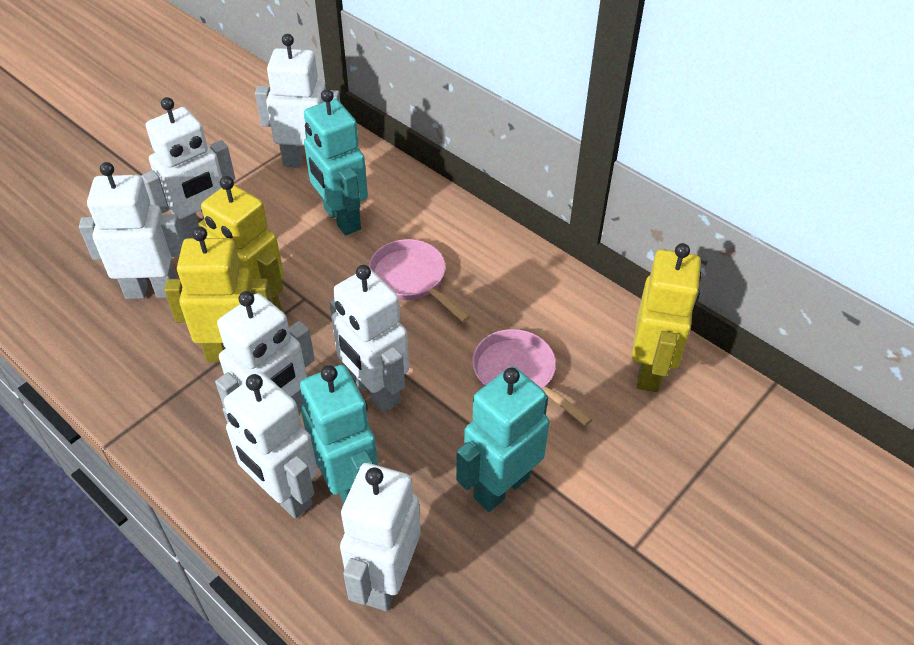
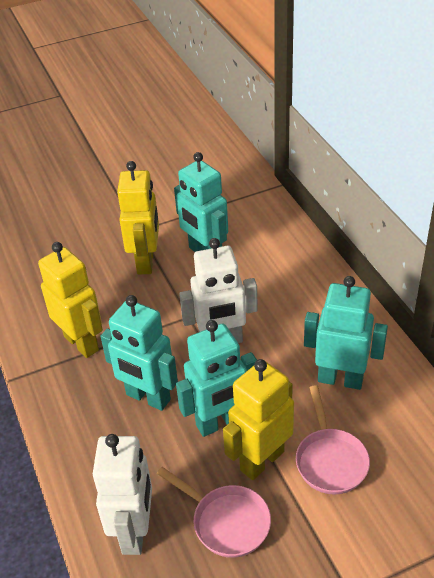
turquoise robot: 3 -> 4
white robot: 7 -> 2

